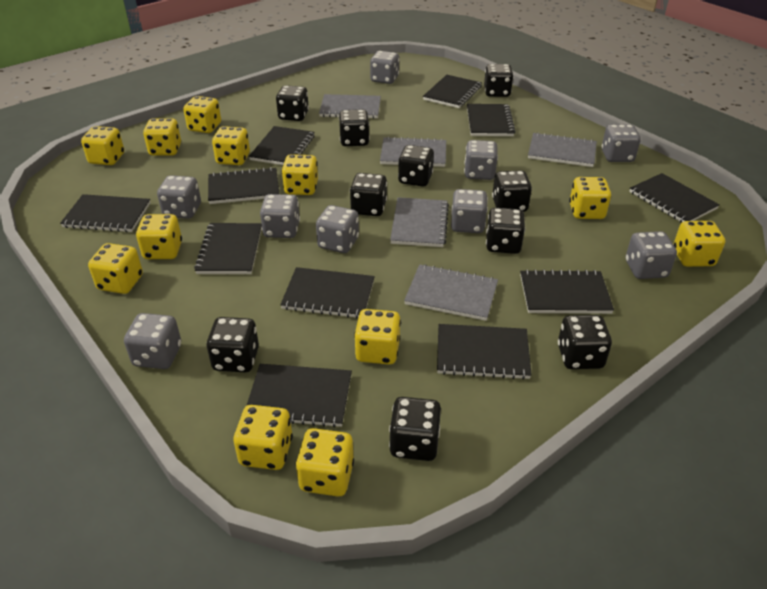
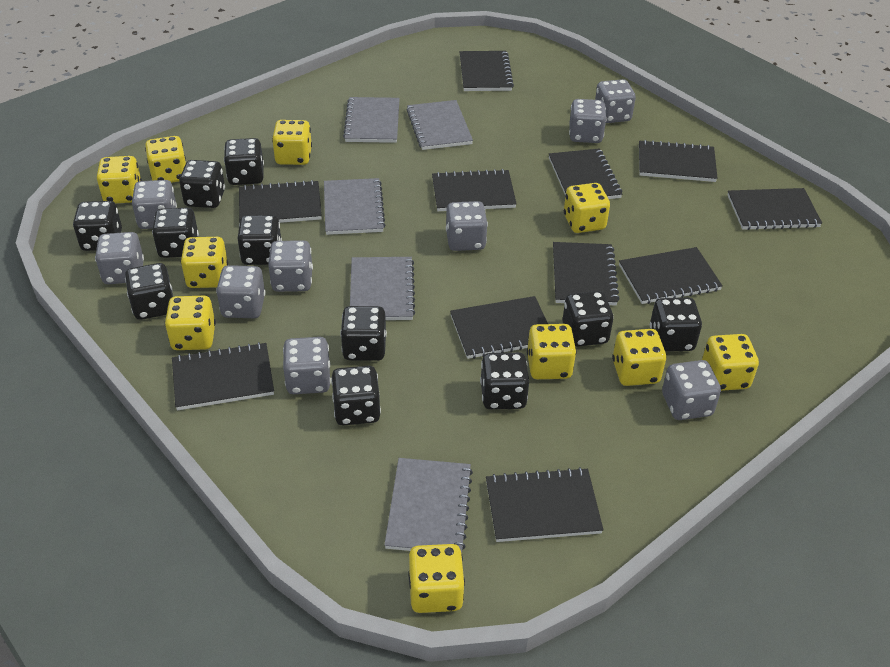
black dice: 10 -> 11
yellow dice: 12 -> 10

